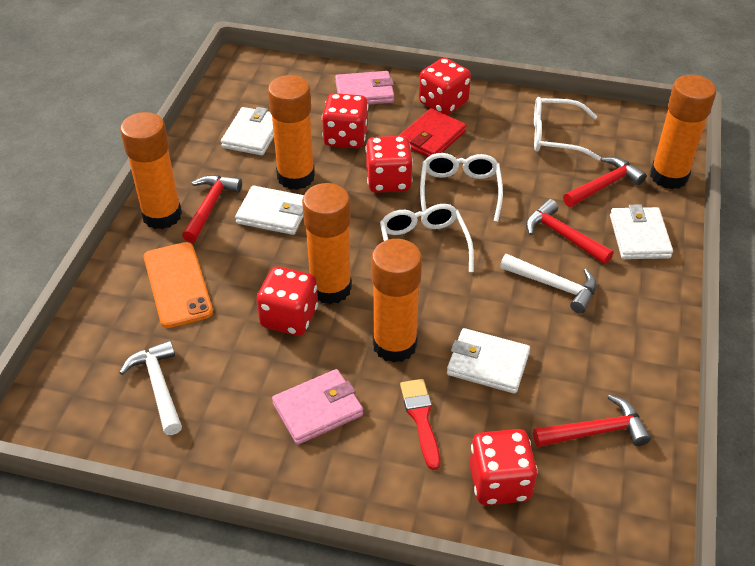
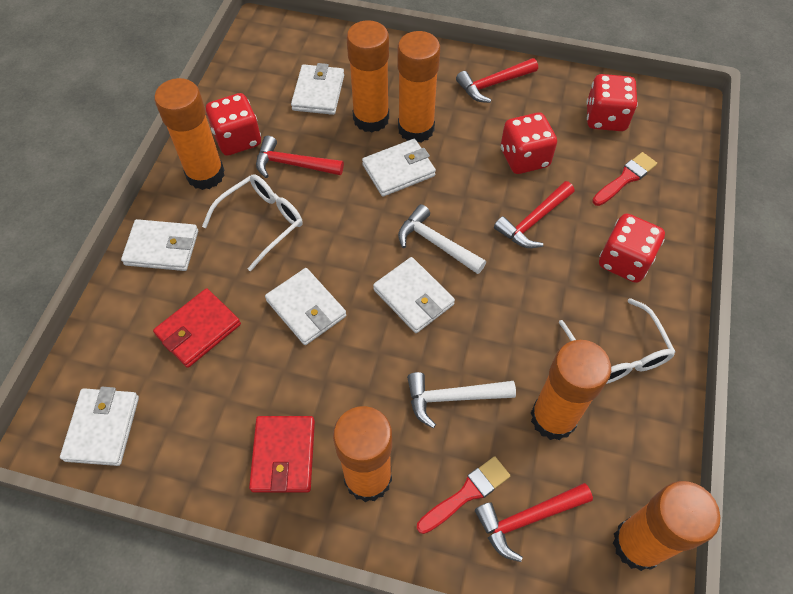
orange glue stick: 5 -> 6
orange phone: 1 -> 0
pink wallet: 2 -> 0
red brush: 1 -> 2
red dice: 5 -> 4
red wallet: 1 -> 2
white glasses: 3 -> 2
white wallet: 4 -> 6

